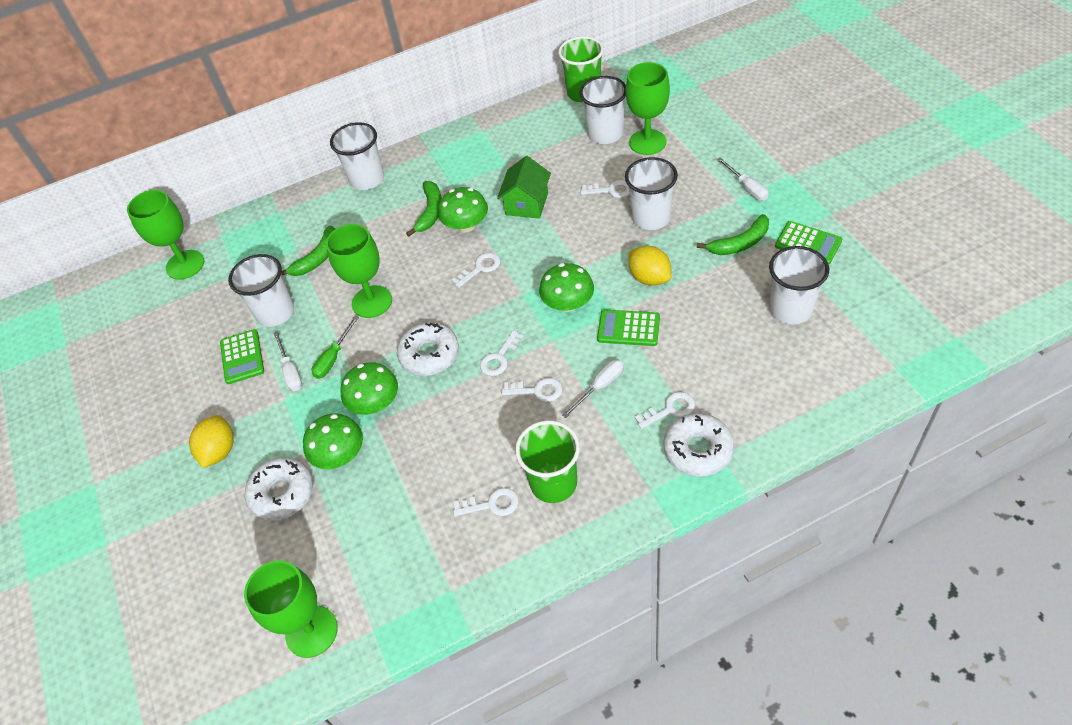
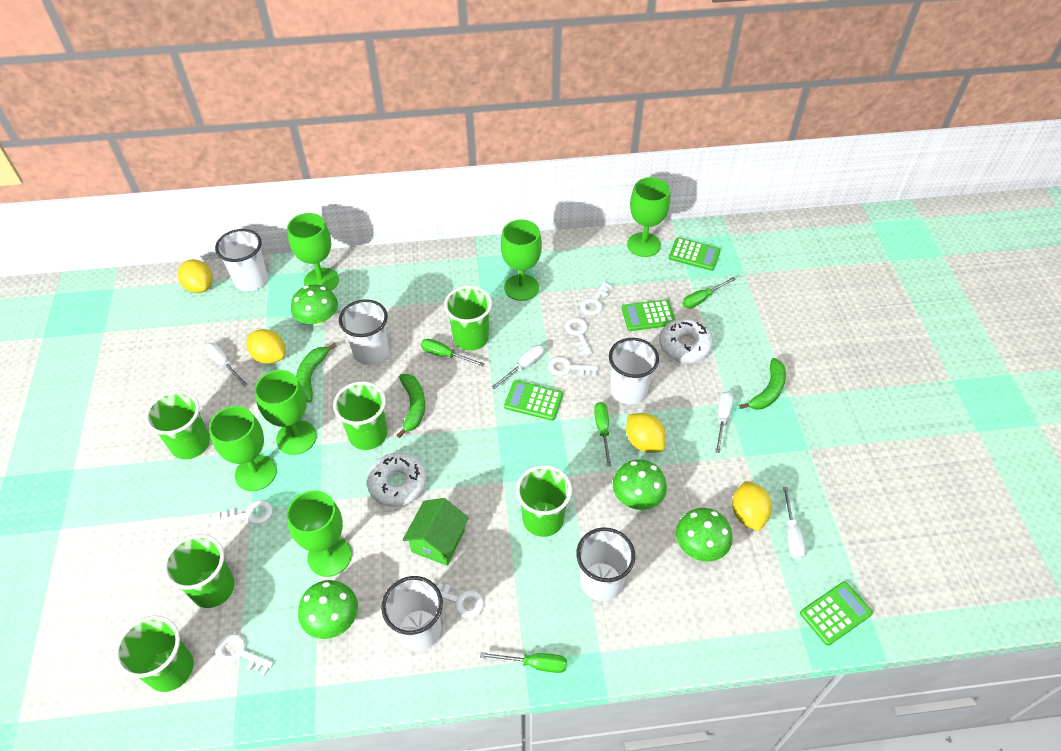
green calculator: 3 -> 4
green cup: 2 -> 6
green goblet: 4 -> 6
green screwdriver: 1 -> 4
white donut: 3 -> 2
white screwdriver: 3 -> 4
yellow lemon: 2 -> 4

